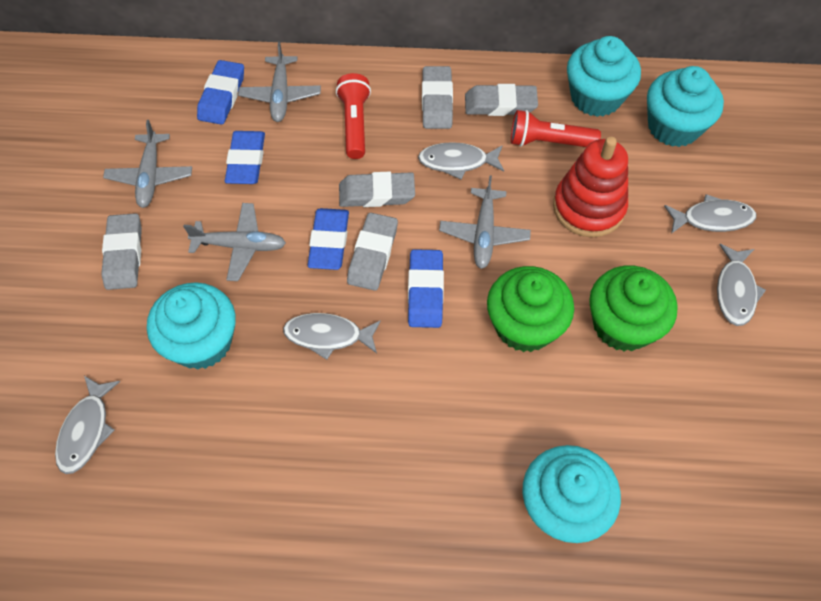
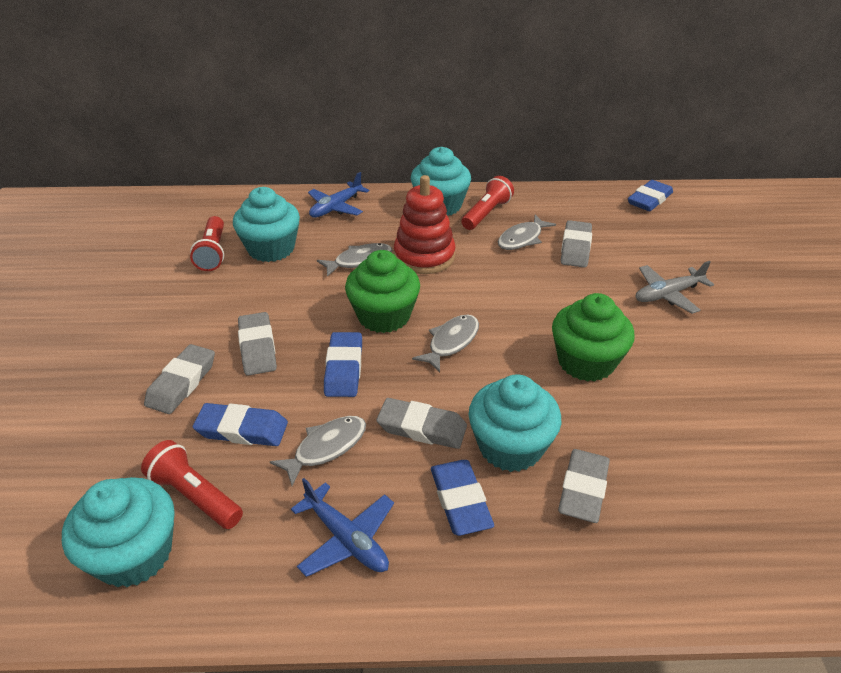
blue plane: 0 -> 2
grey fish: 5 -> 4
grey plane: 4 -> 1
red flashlight: 2 -> 3

